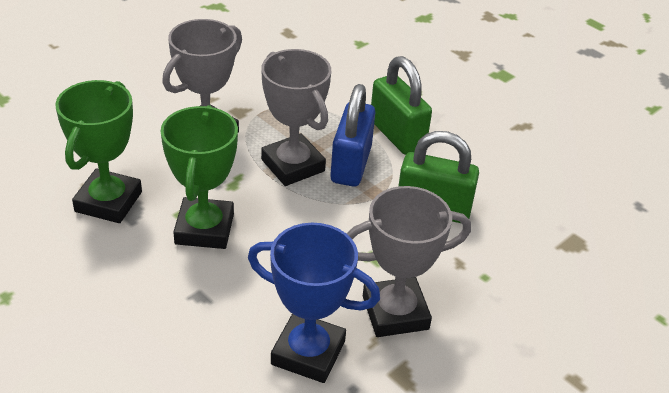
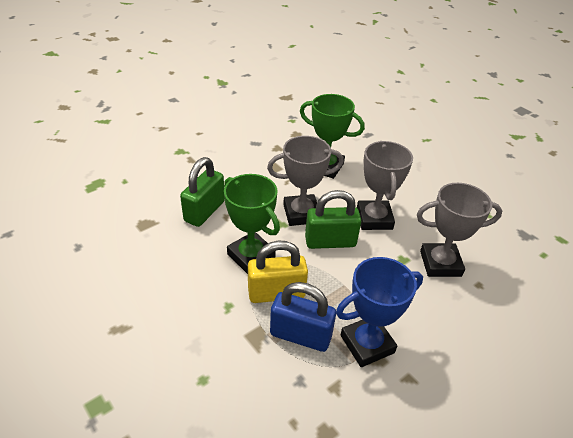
yellow padlock: 0 -> 1

